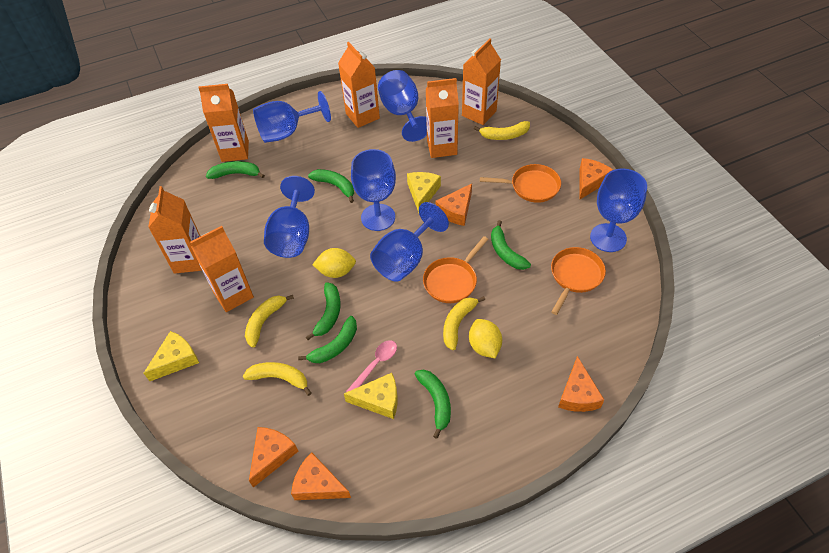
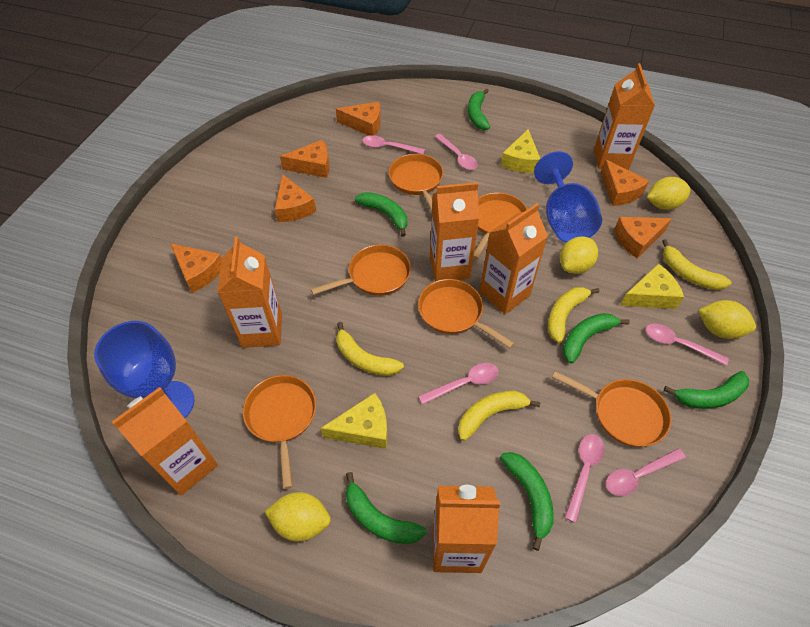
blue goblet: 6 -> 2
orange cheese: 5 -> 6
orange pan: 3 -> 6
pink spoon: 1 -> 6
yellow lemon: 2 -> 4

